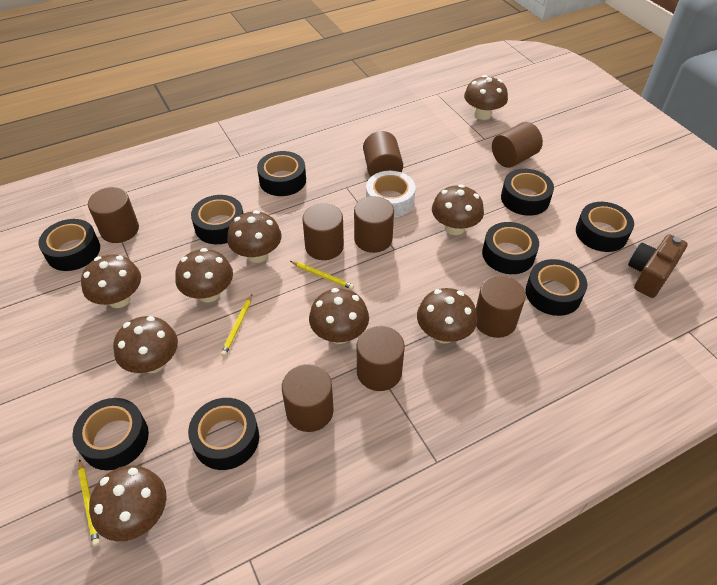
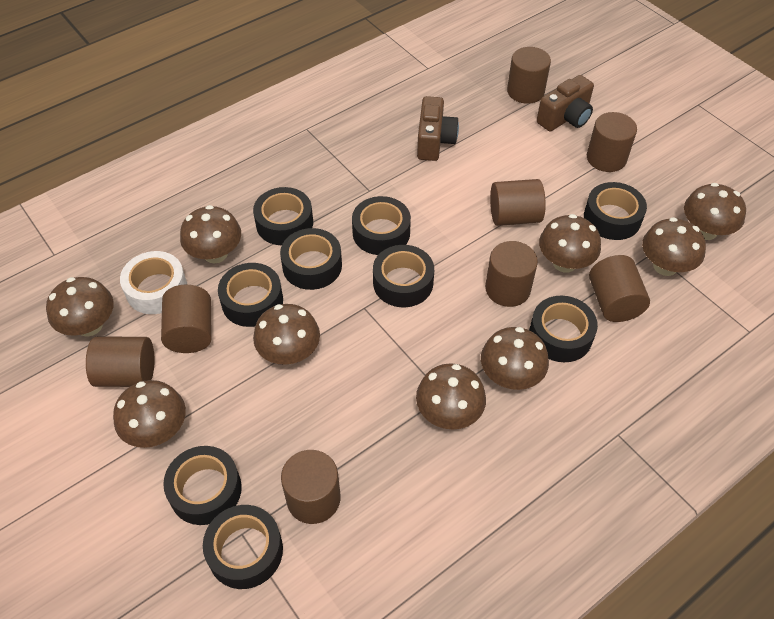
brown camera: 1 -> 2
yellow pencil: 3 -> 0

